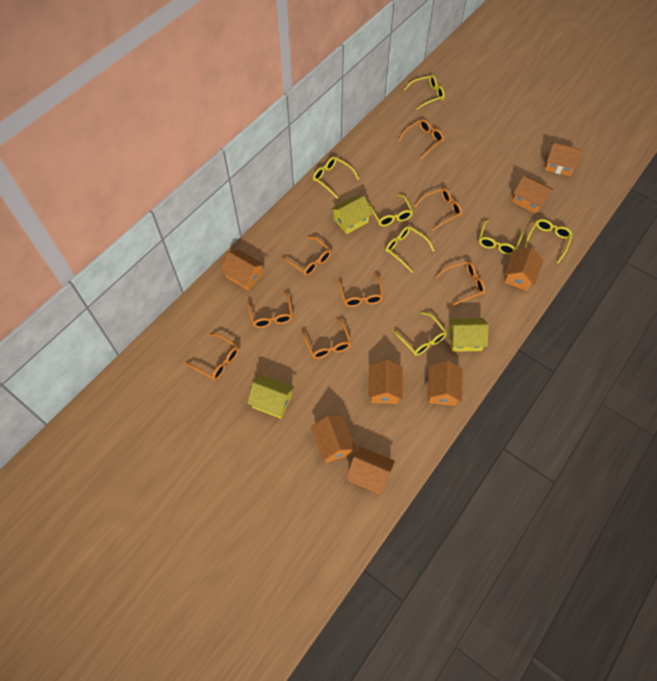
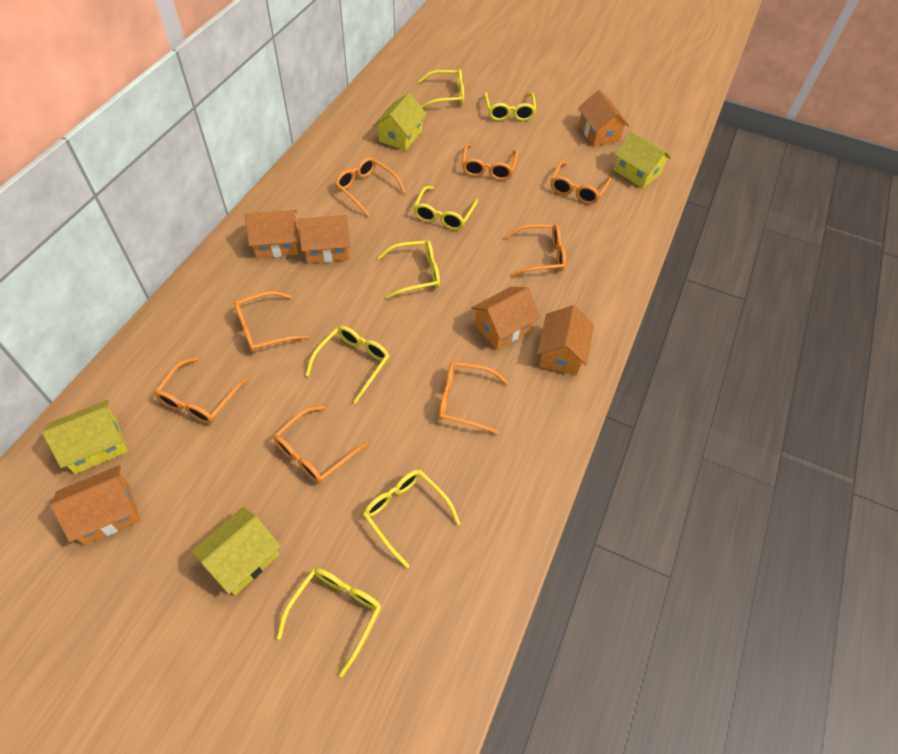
orange house: 8 -> 6
yellow house: 3 -> 4

